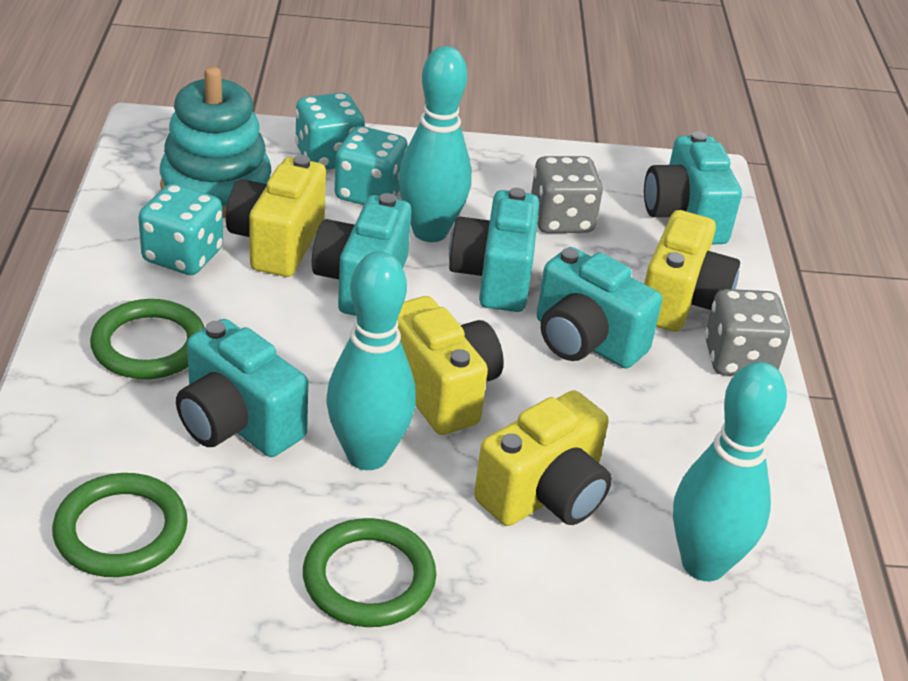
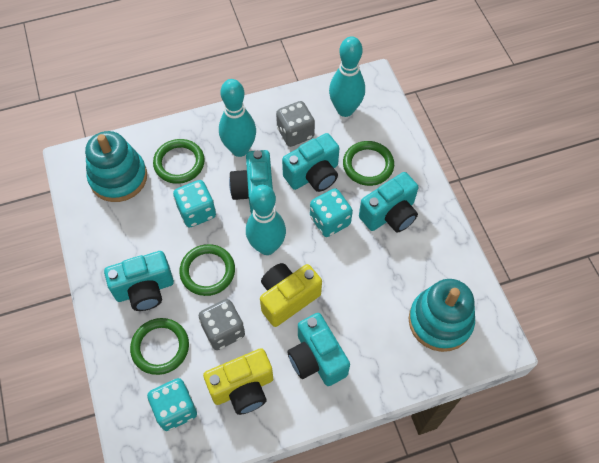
green ring: 3 -> 4
turquoise stacking toy: 1 -> 2
yellow camera: 4 -> 2

